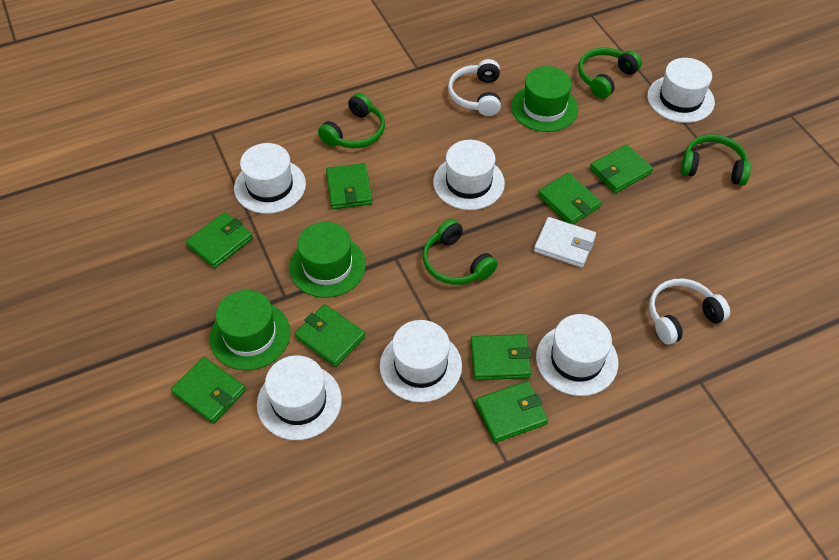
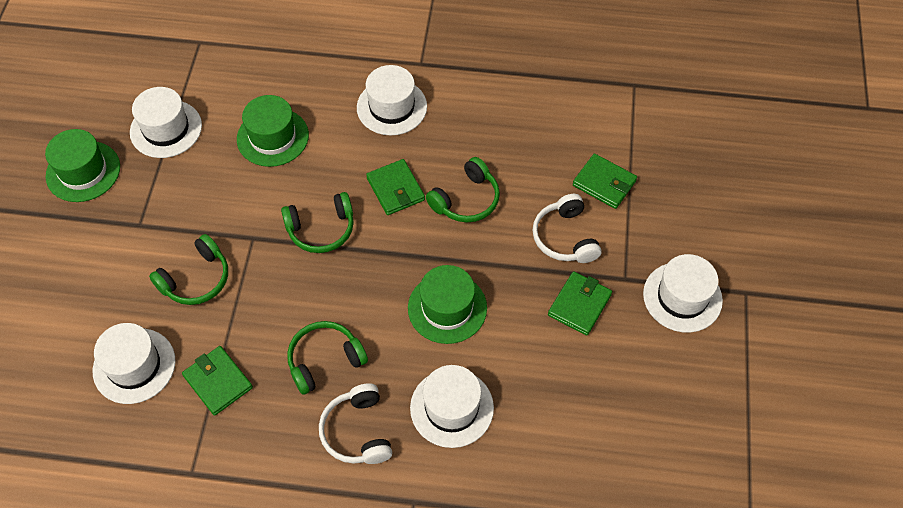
green wallet: 8 -> 4
white hat: 6 -> 5
white wallet: 1 -> 0

